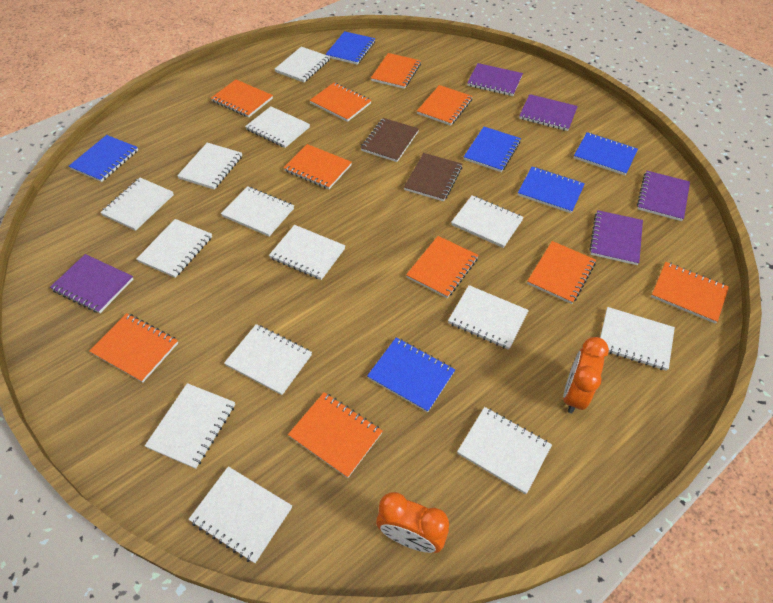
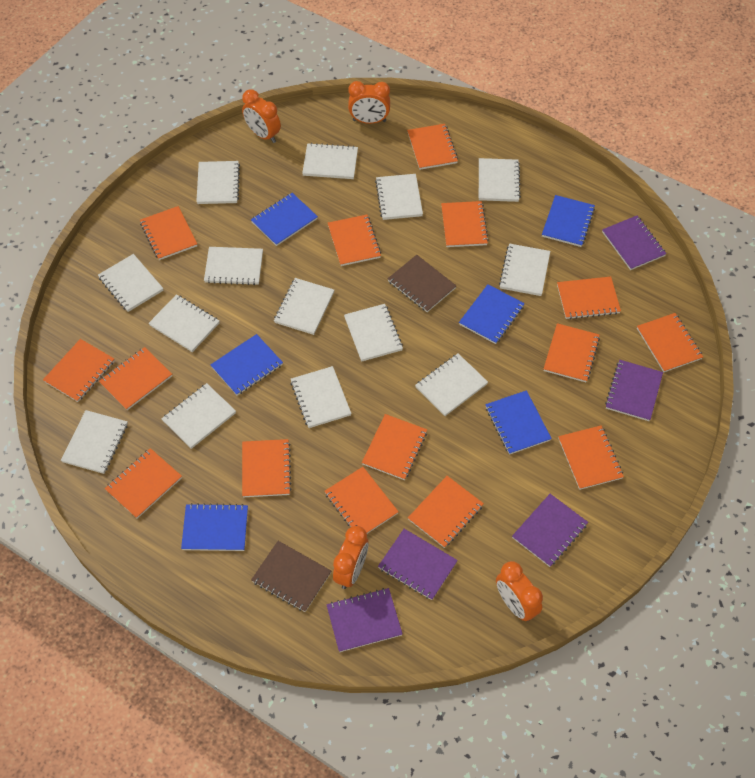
orange clock: 2 -> 4
orange notebook: 10 -> 15

